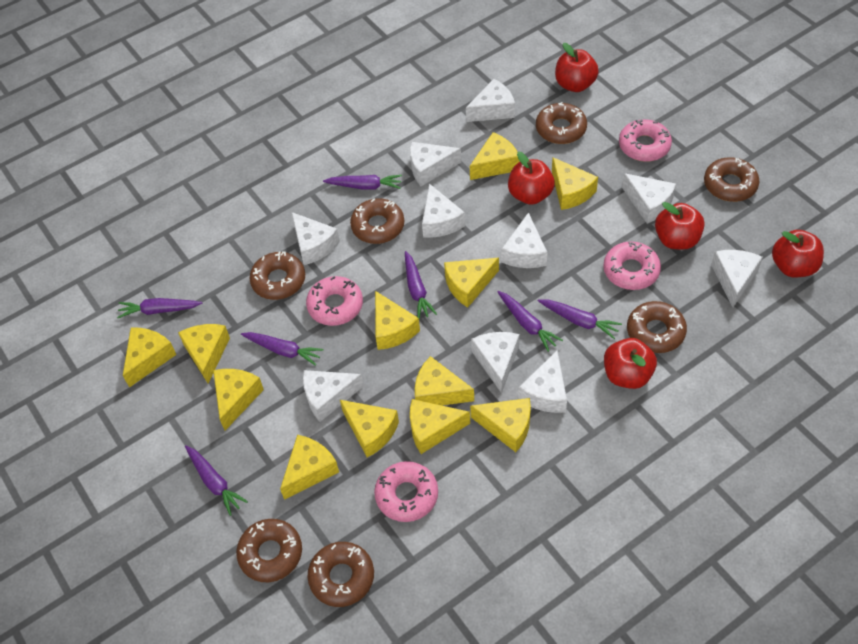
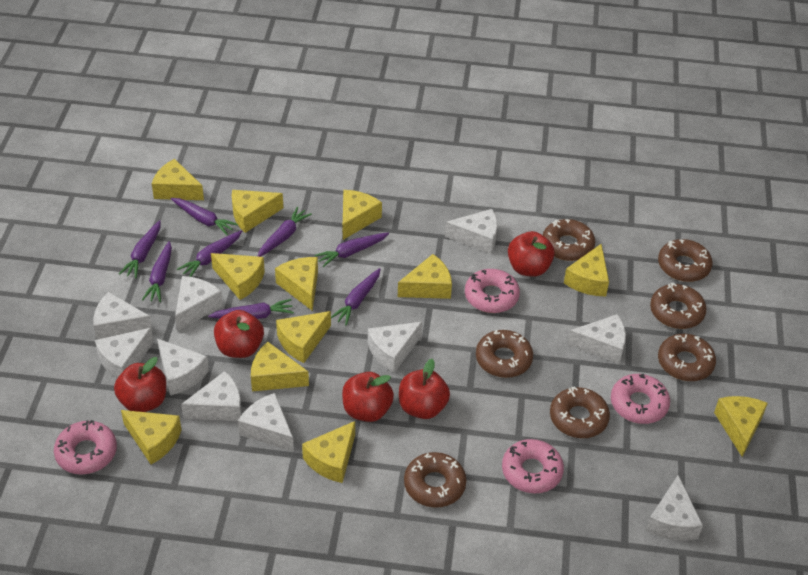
purple carrot: 7 -> 8

